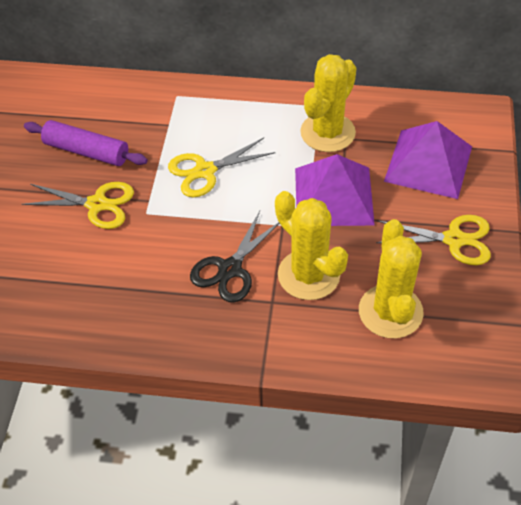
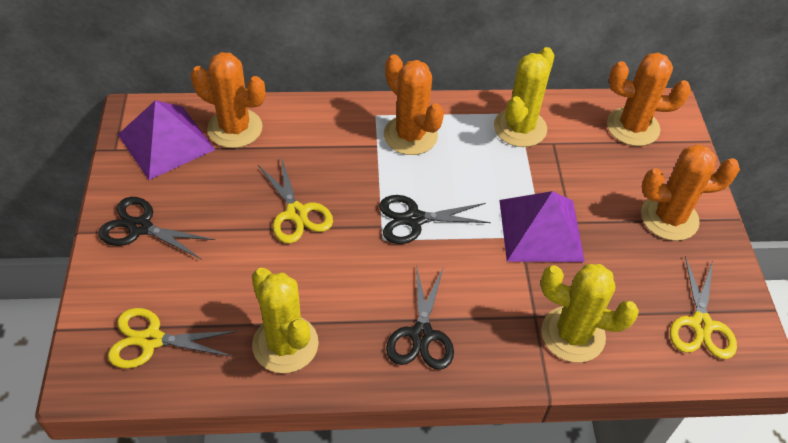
black scissors: 1 -> 3
orange cactus: 0 -> 4
purple rolling pin: 1 -> 0

